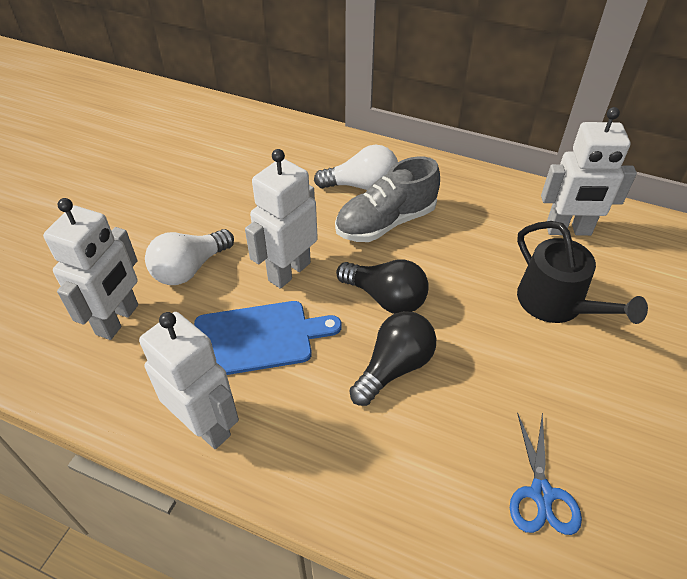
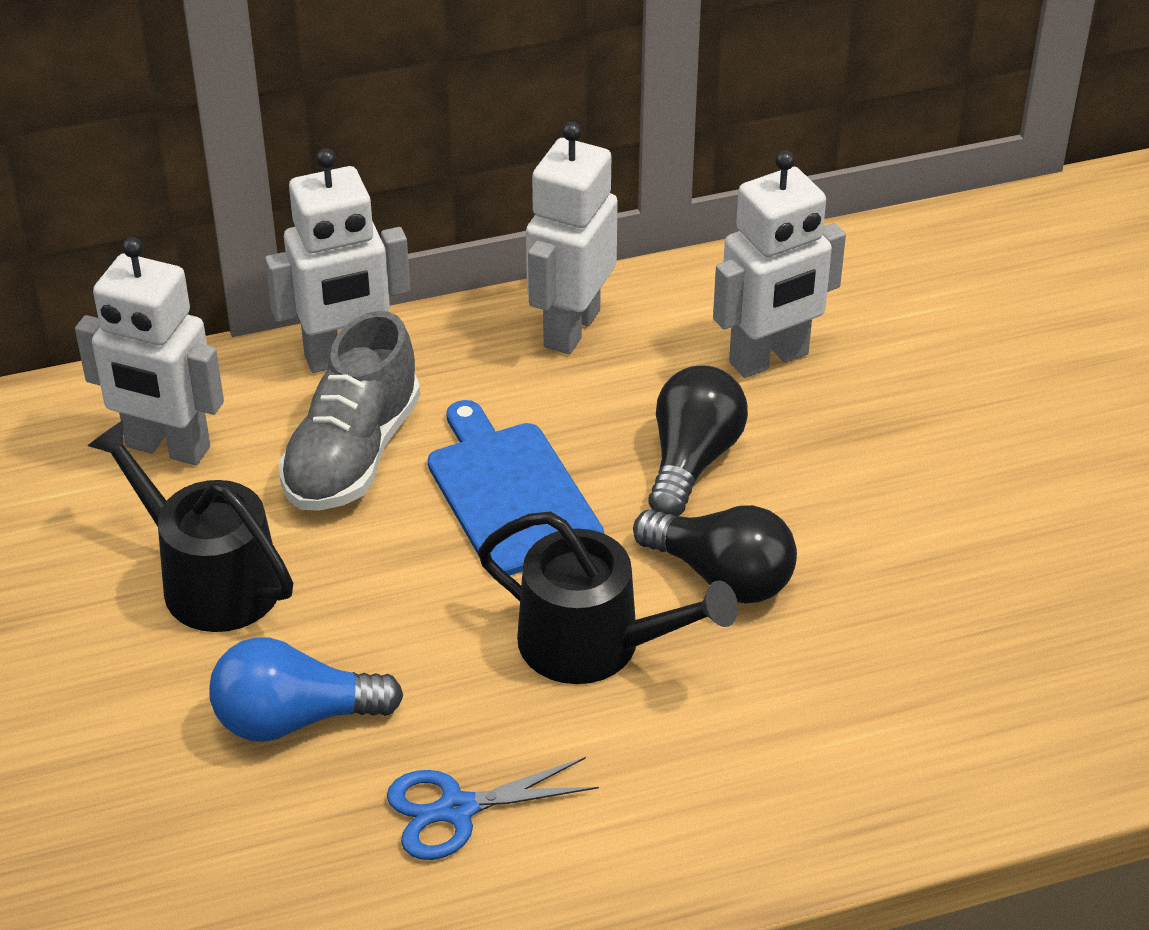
black watering can: 1 -> 2
blue light bulb: 0 -> 1
white light bulb: 2 -> 0

